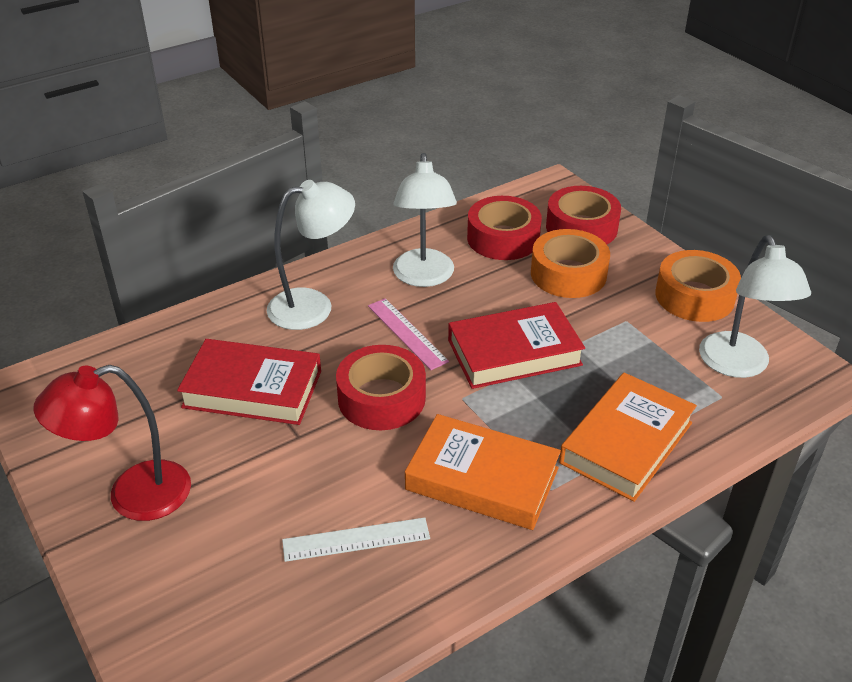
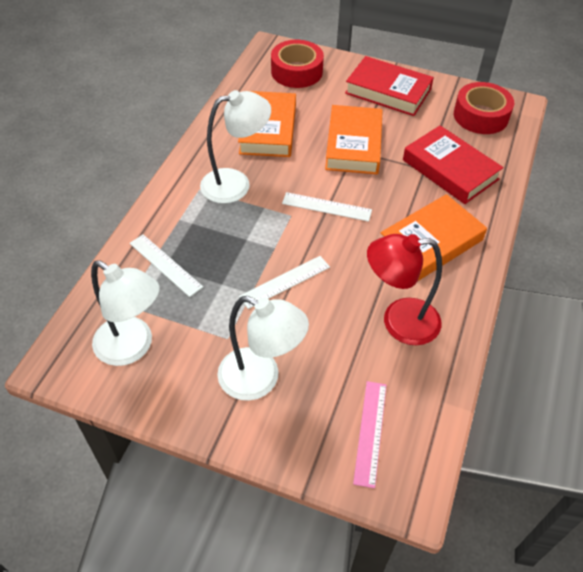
orange book: 2 -> 3
orange tape: 2 -> 0
red tape: 3 -> 2
white ruler: 1 -> 3

